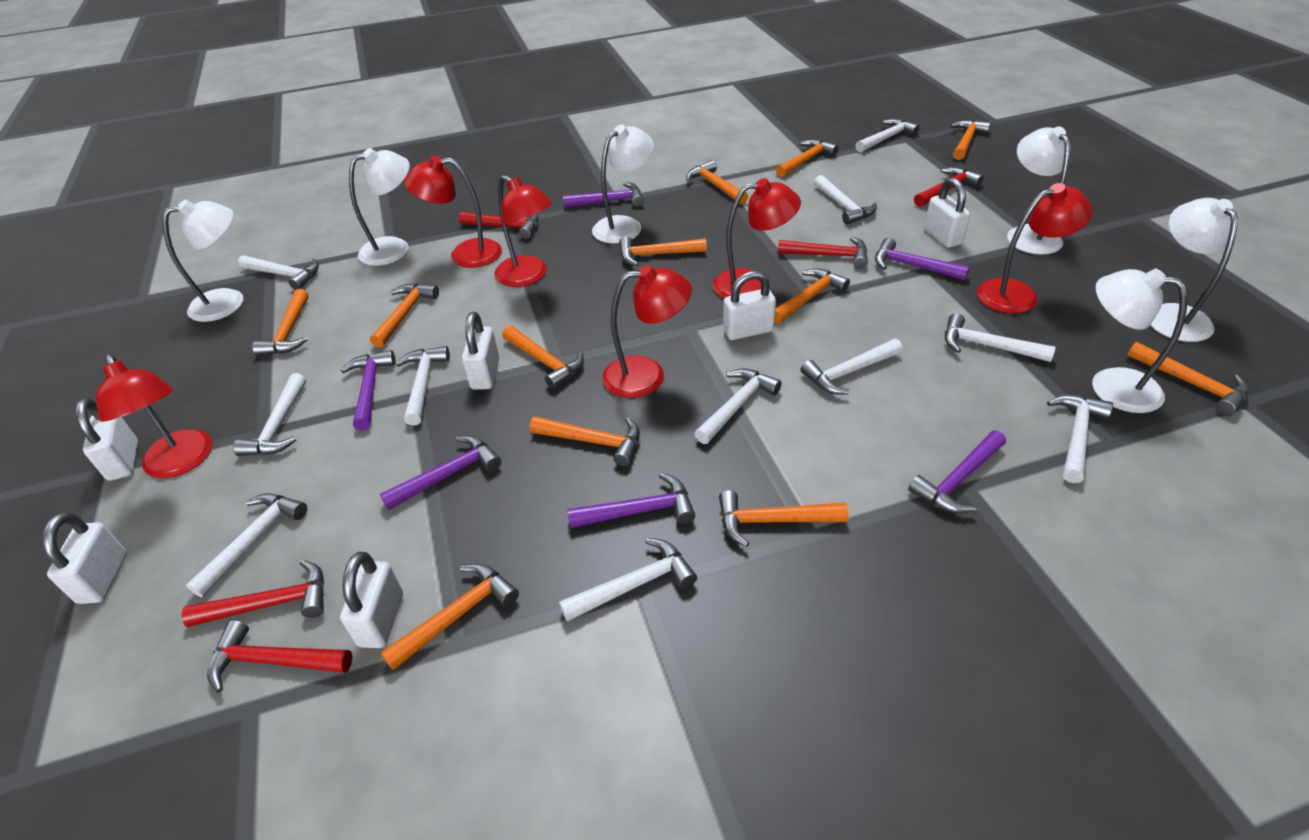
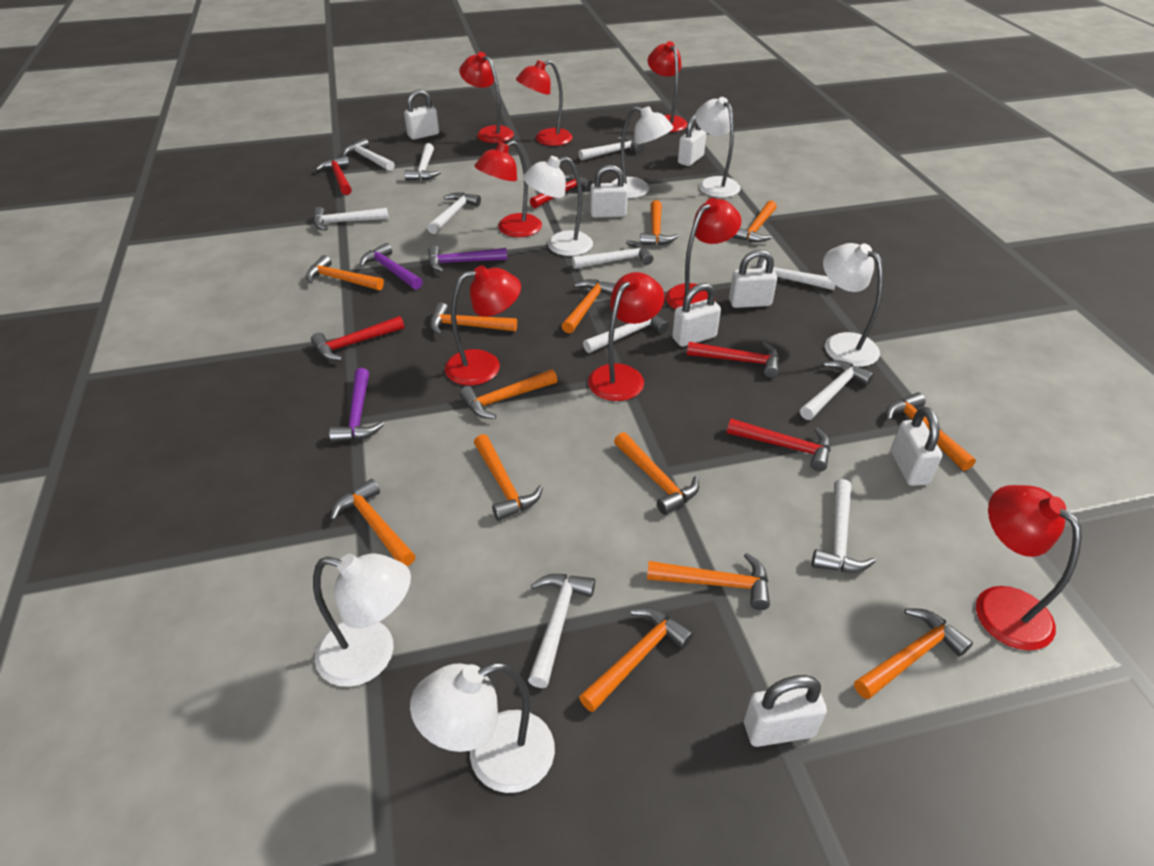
orange hammer: 12 -> 13
purple hammer: 6 -> 3
red lamp: 6 -> 8
white padlock: 6 -> 7

